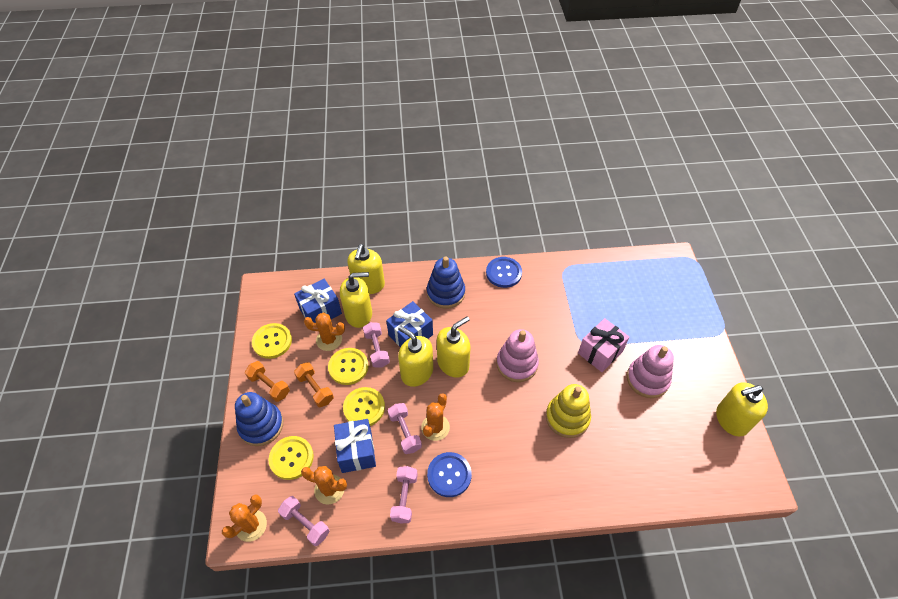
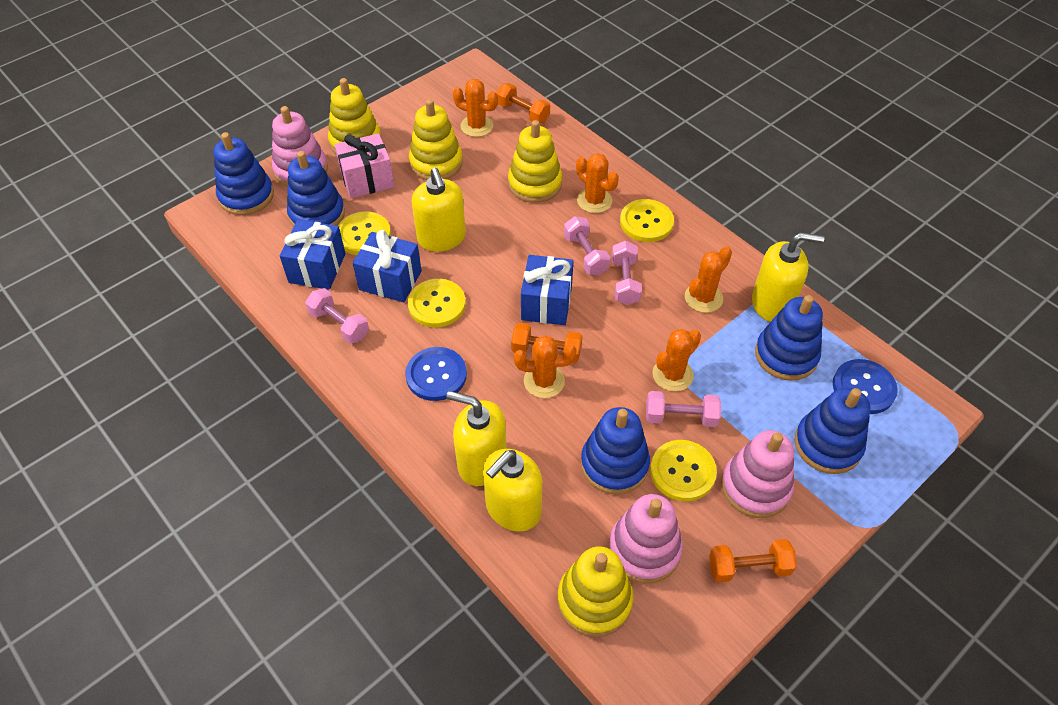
blue stacking toy: 2 -> 5
orange cactus: 4 -> 5
orange dumbbell: 2 -> 3
pink stacking toy: 2 -> 3
yellow soap dispenser: 5 -> 4
yellow stacking toy: 1 -> 4

